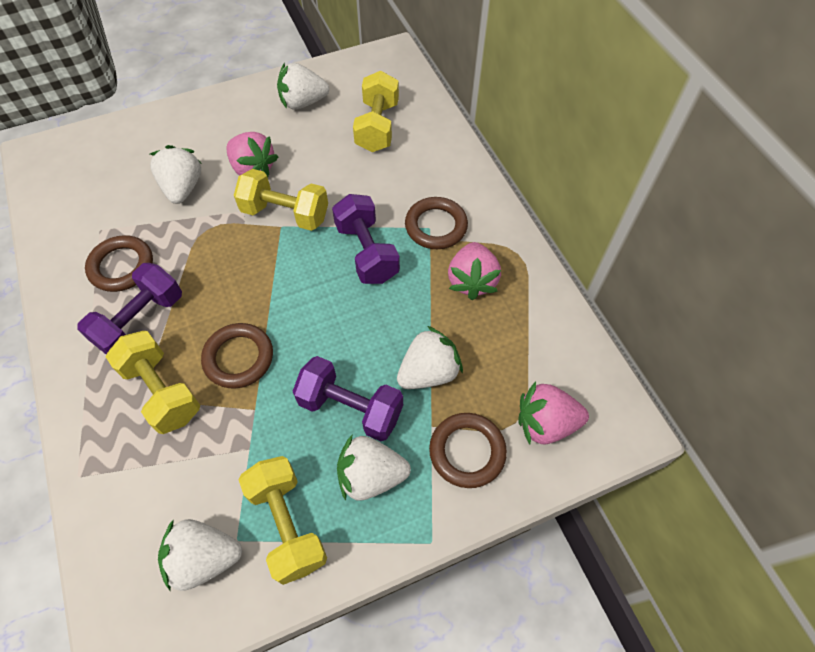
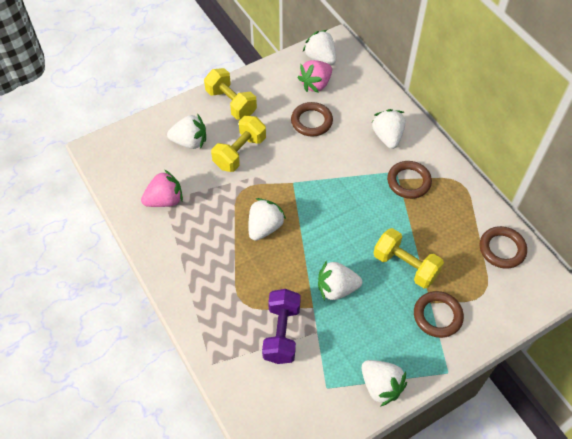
pink strawberry: 3 -> 2
purple dumbbell: 3 -> 1
white strawberry: 5 -> 6
yellow dumbbell: 4 -> 3

